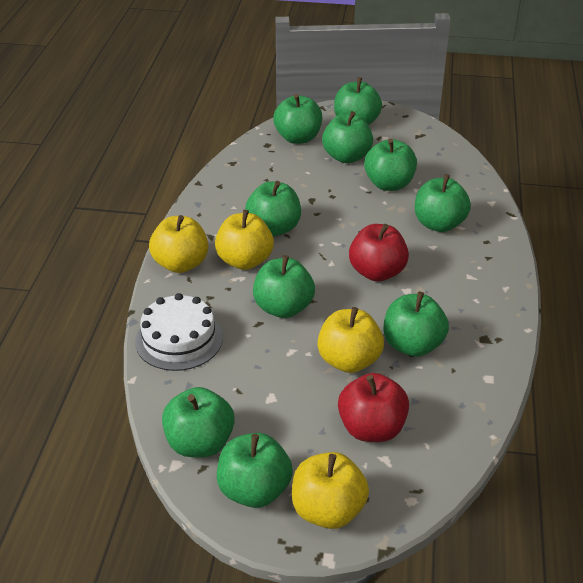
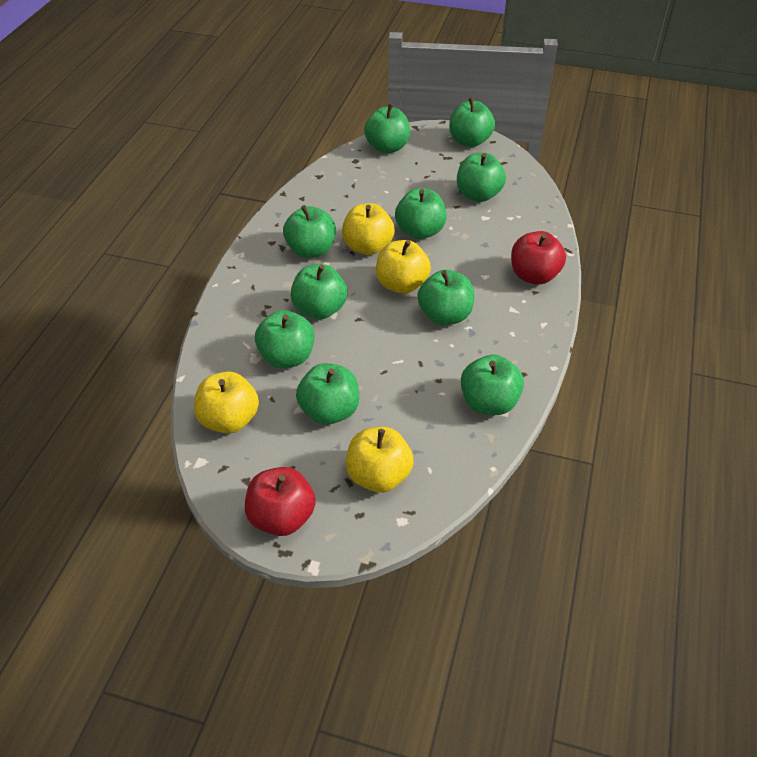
white cake: 1 -> 0

